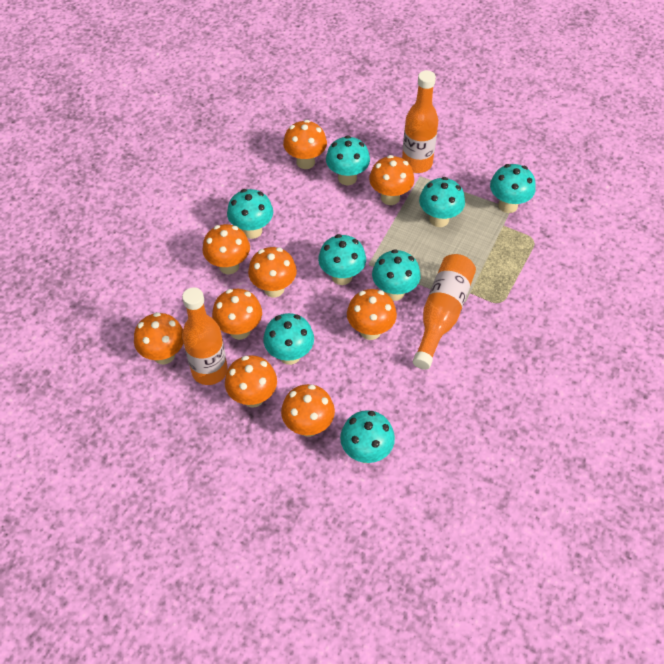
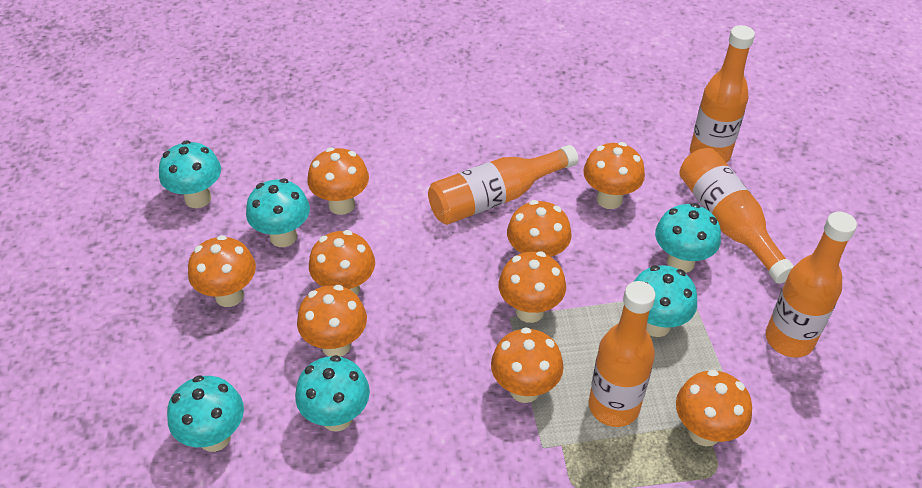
orange bottle: 3 -> 5
turquoise mushroom: 8 -> 6

